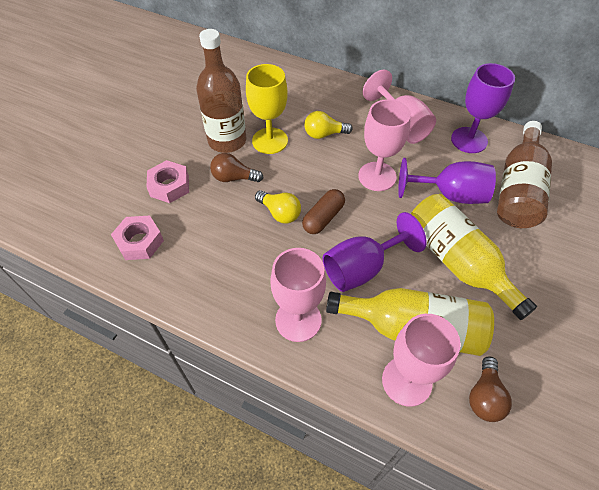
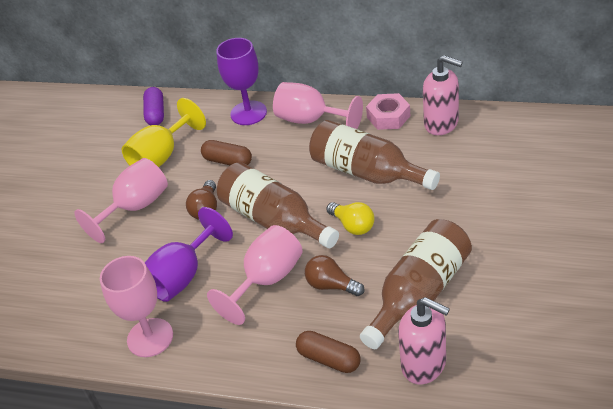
brown bottle: 2 -> 3
brown capsule: 1 -> 2
pink nut: 2 -> 1
pink soap dispenser: 0 -> 2
purple capsule: 0 -> 1
purple goblet: 3 -> 2
yellow bottle: 2 -> 0
yellow light bulb: 2 -> 1

